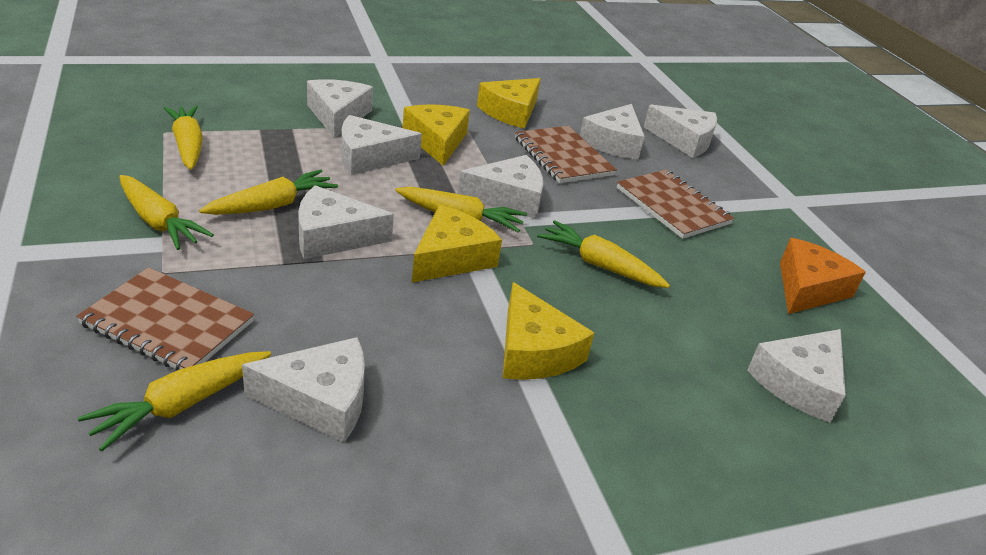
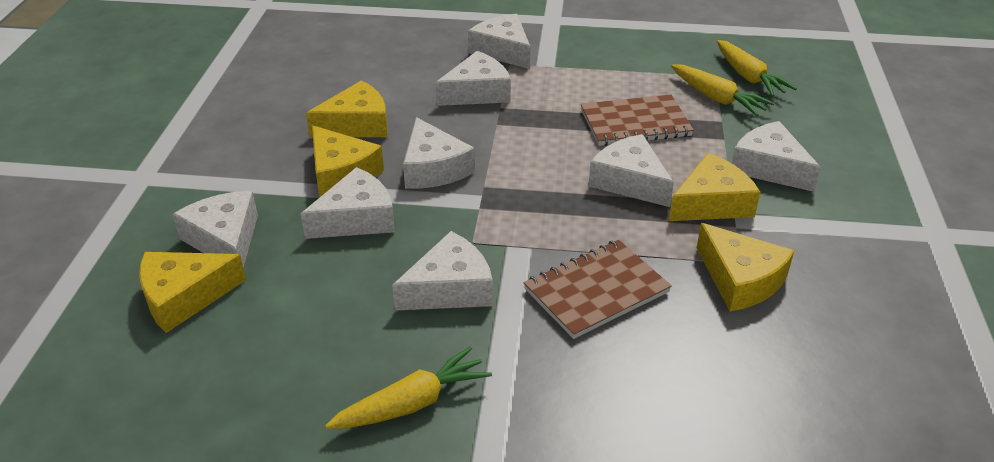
brown notebook: 3 -> 2
orange cheese: 1 -> 0
yellow carrot: 6 -> 3
yellow cheese: 4 -> 5

